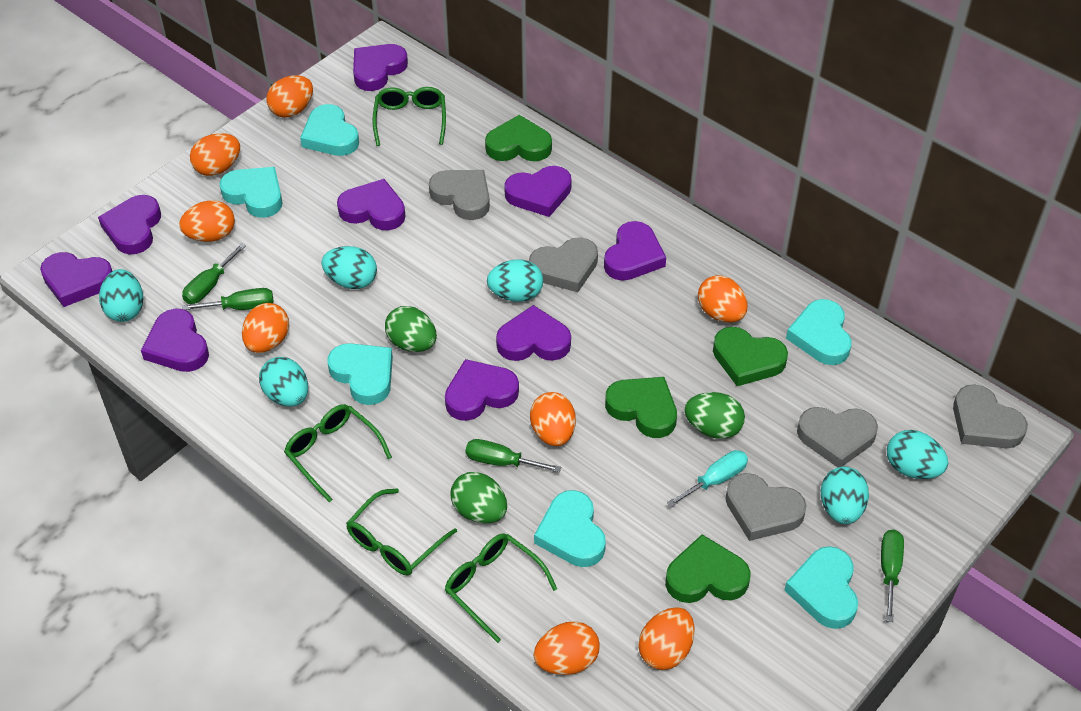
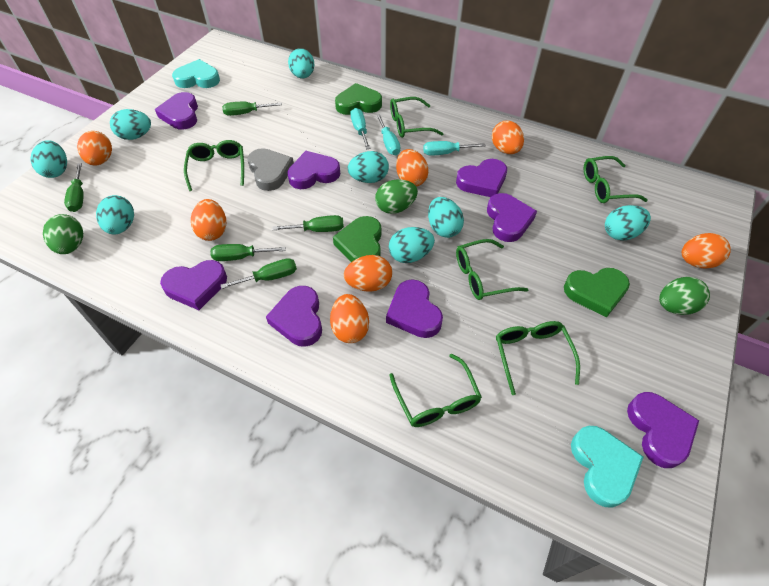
green glasses: 4 -> 6
green heart: 4 -> 3
green screwdriver: 4 -> 5
grey heart: 5 -> 1
orange egg: 8 -> 7
purple heart: 9 -> 8
turquoise egg: 6 -> 8
turquoise heart: 6 -> 2
turquoise screwdriver: 1 -> 3

